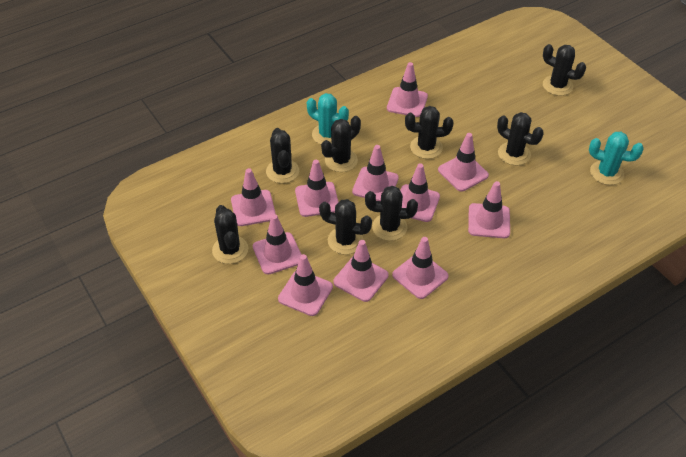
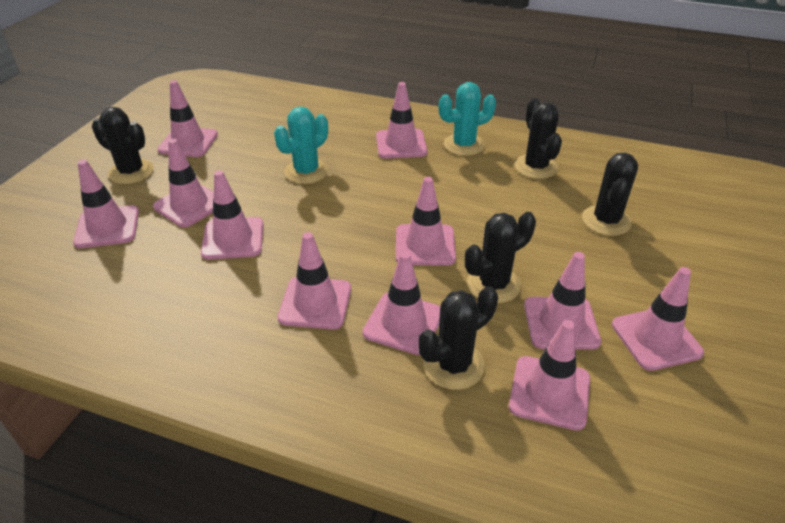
black cactus: 8 -> 5

